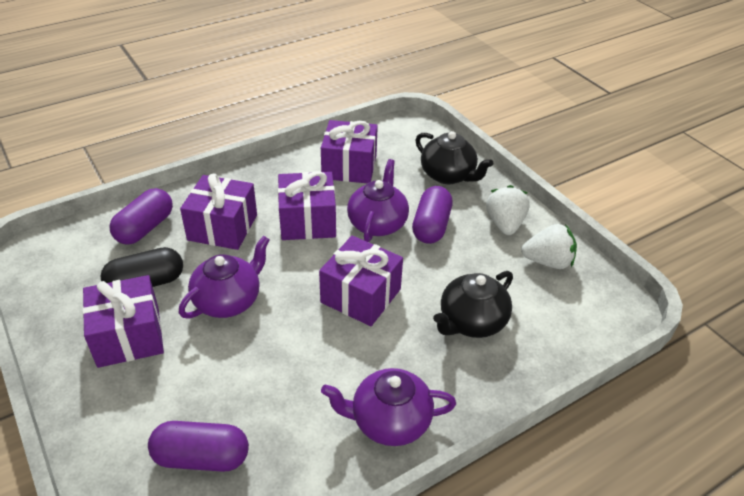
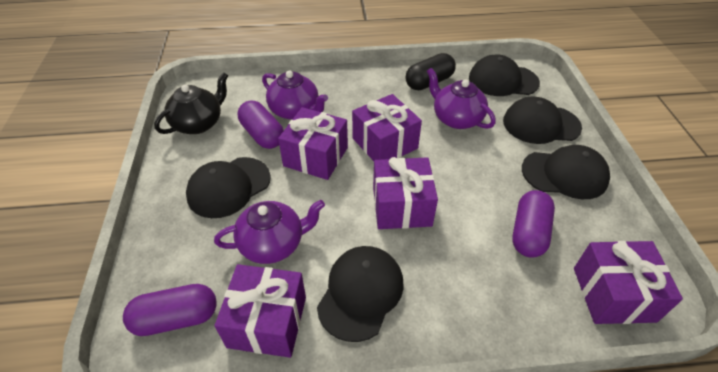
black cap: 0 -> 5
black teapot: 2 -> 1
white strawberry: 2 -> 0

